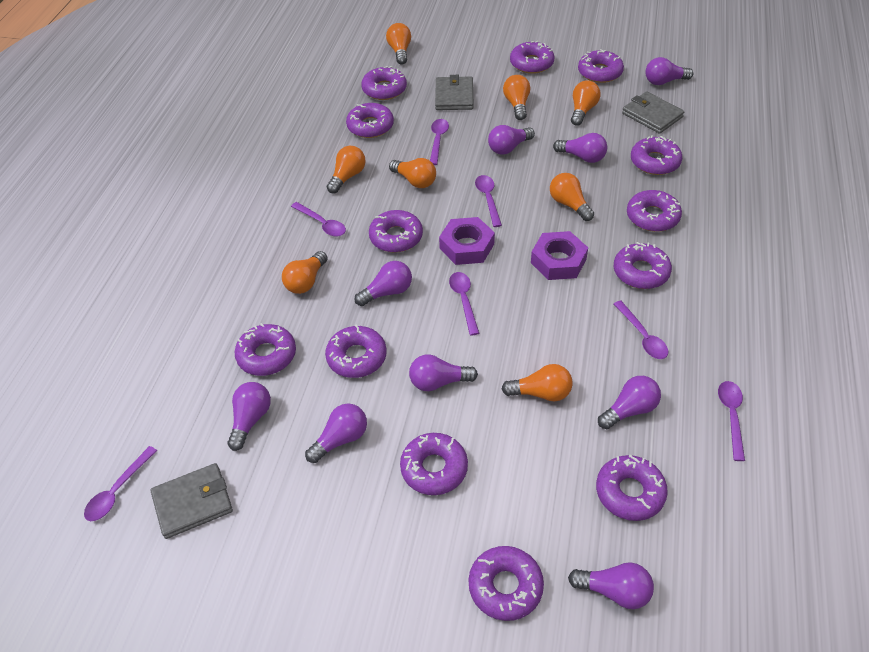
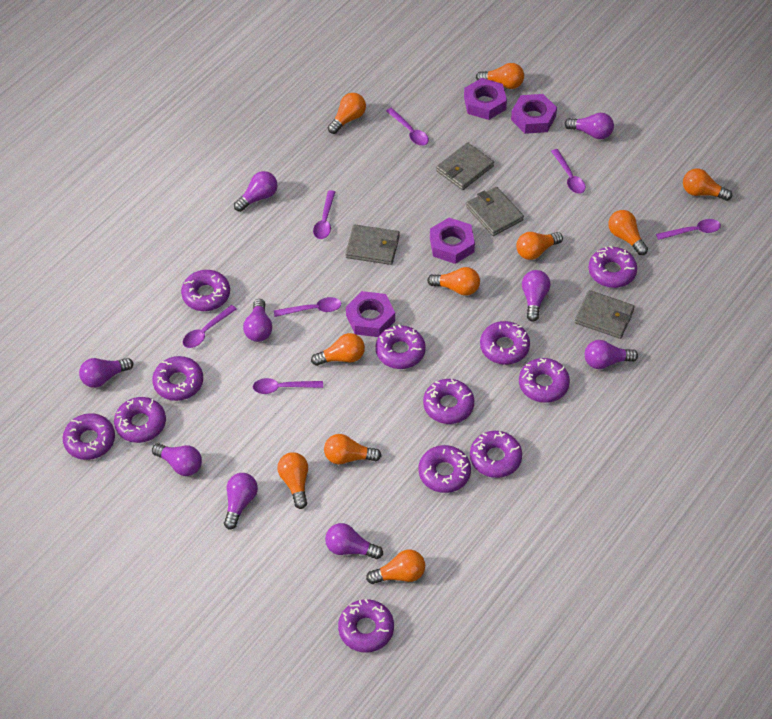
grey wallet: 3 -> 4
orange light bulb: 8 -> 10
purple donut: 13 -> 12
purple nut: 2 -> 4

